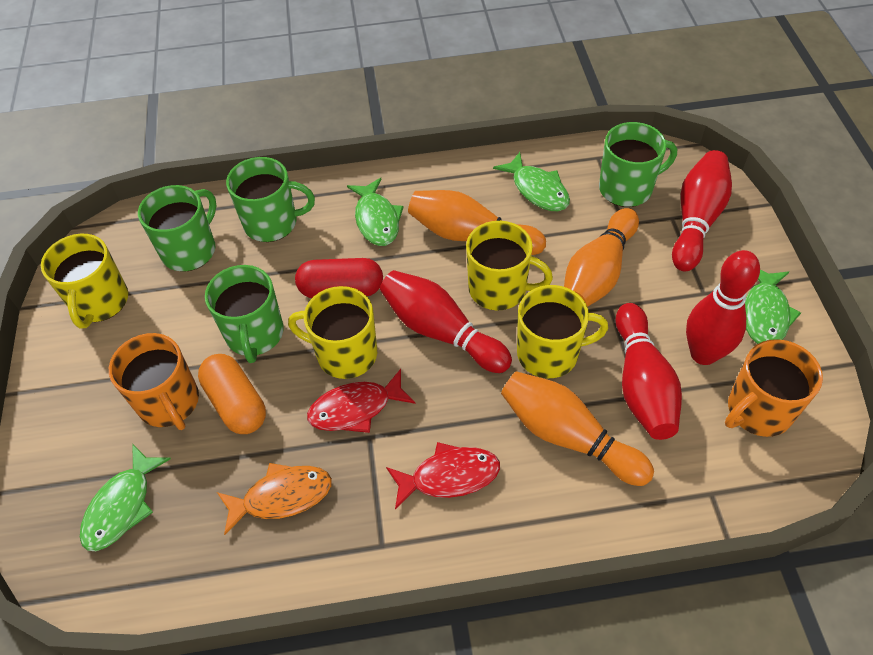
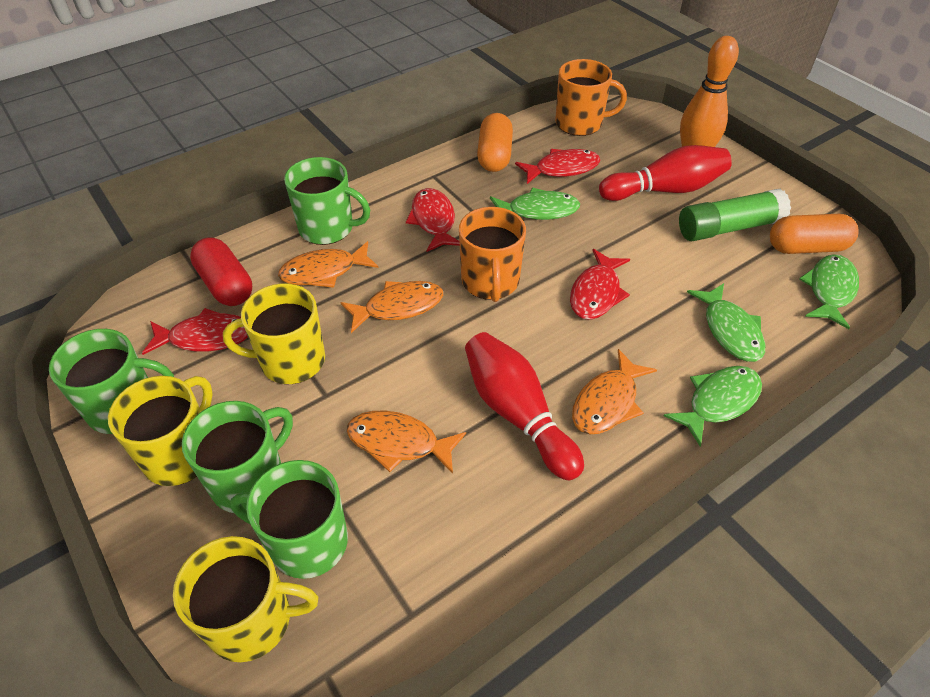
green glue stick: 0 -> 1
orange bowling pin: 3 -> 1
orange capsule: 1 -> 2
orange fish: 1 -> 4
red bowling pin: 4 -> 2
red fish: 2 -> 4
yellow mug: 4 -> 3

